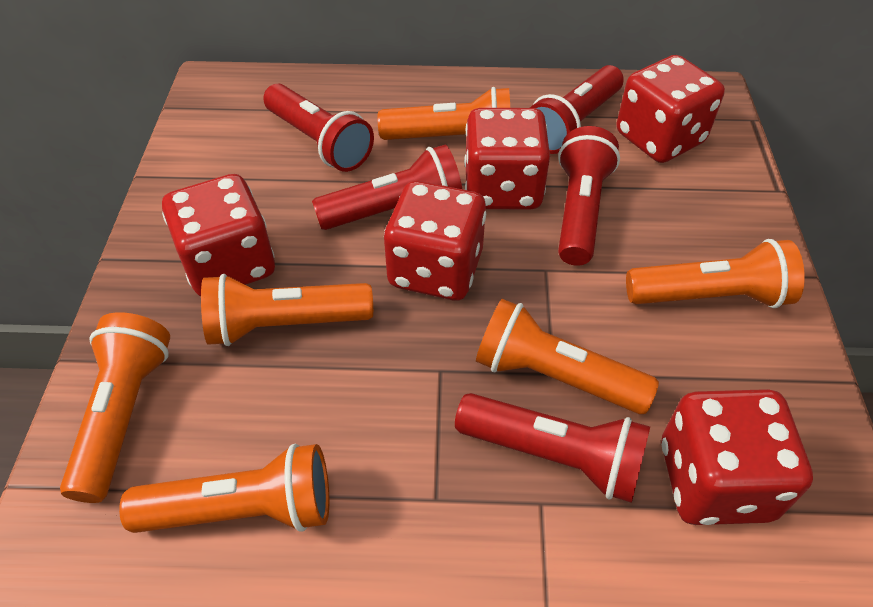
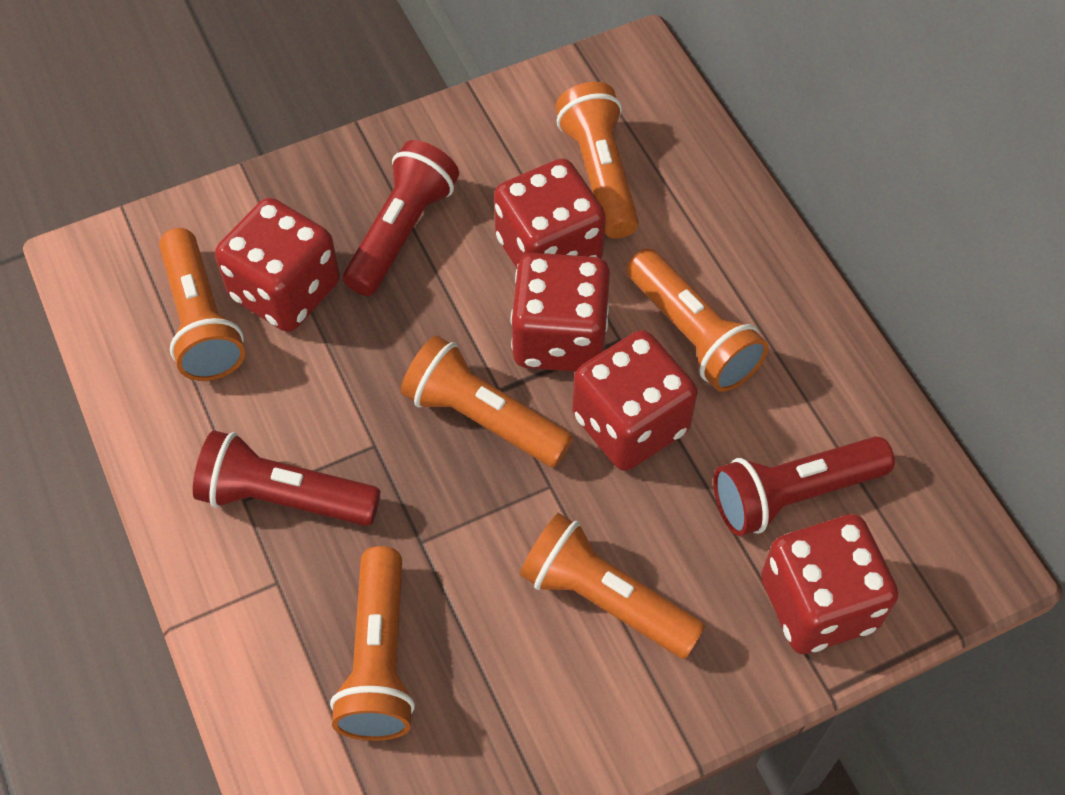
red flashlight: 5 -> 3

